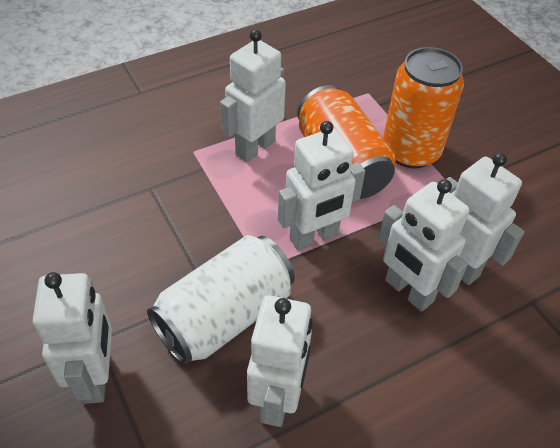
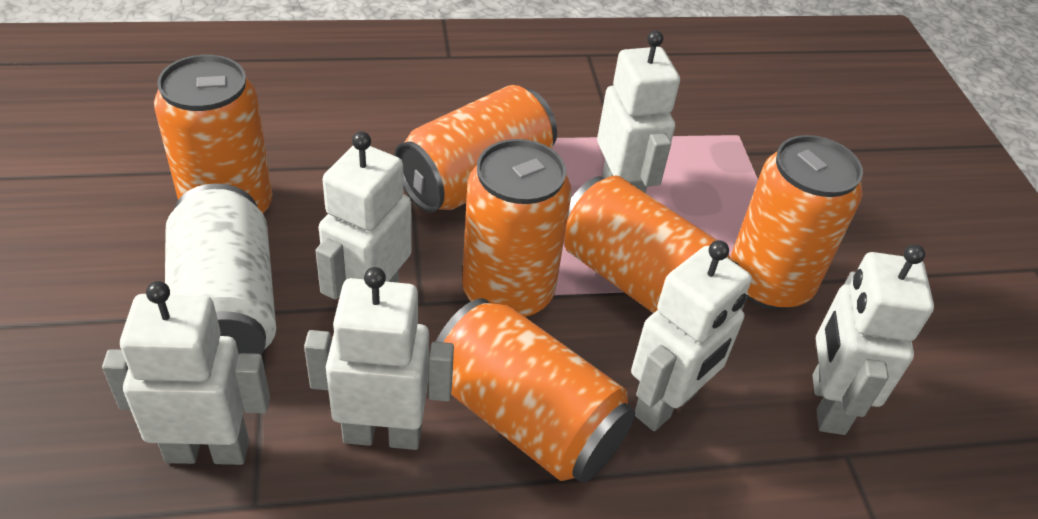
orange can: 2 -> 6

